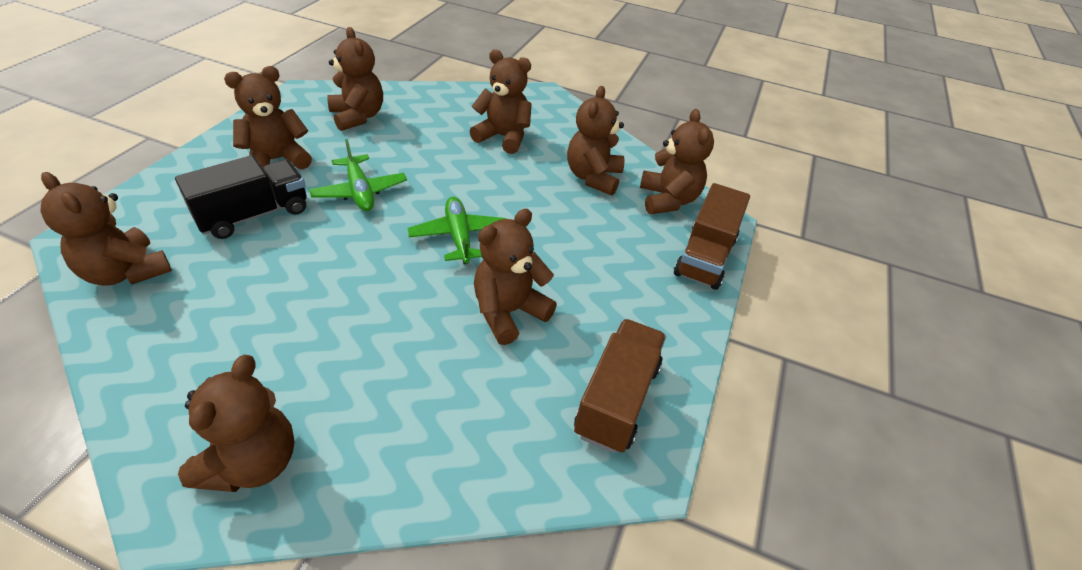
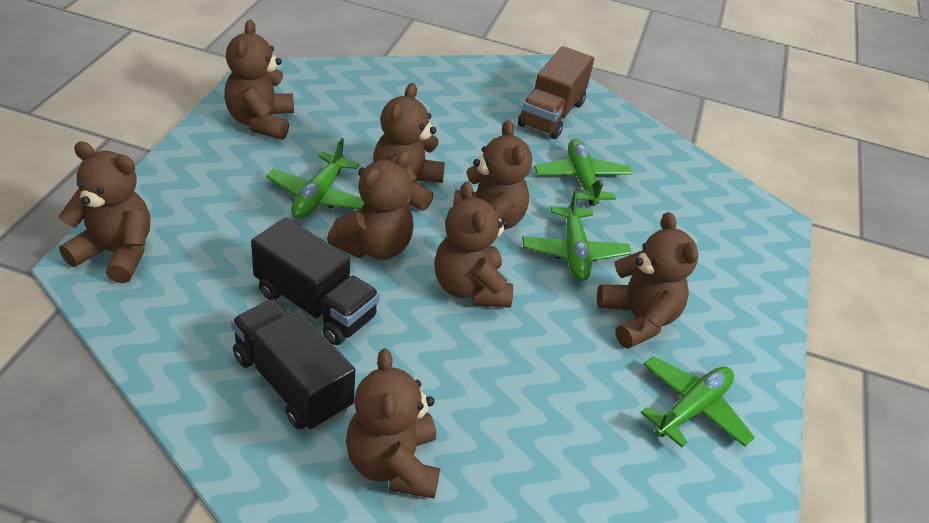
black truck: 1 -> 2
brown truck: 2 -> 1
green plane: 2 -> 4

